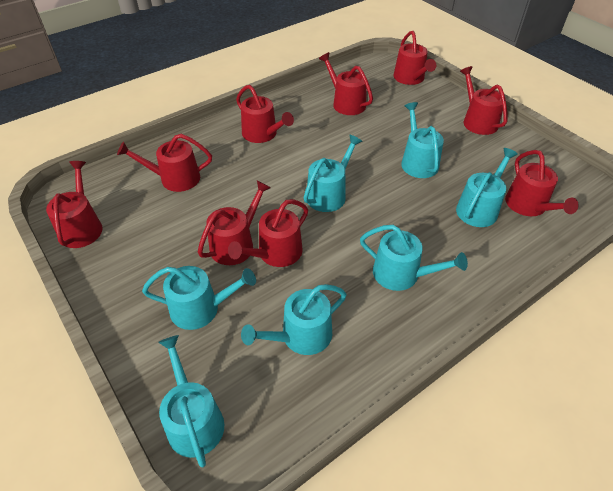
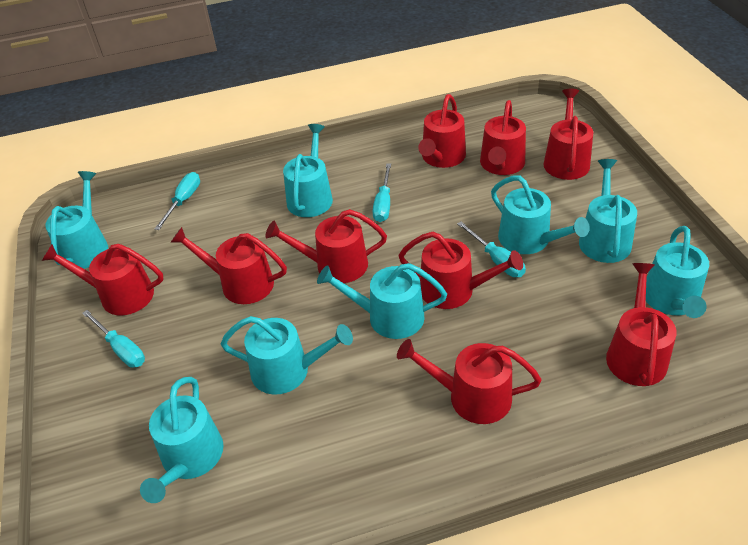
turquoise screwdriver: 0 -> 4
turquoise watering can: 7 -> 8

